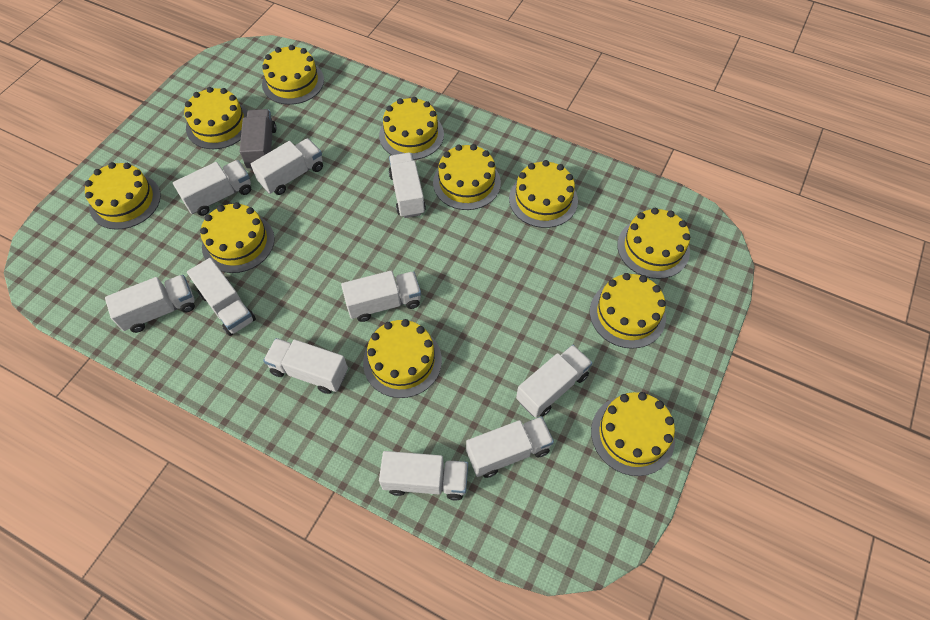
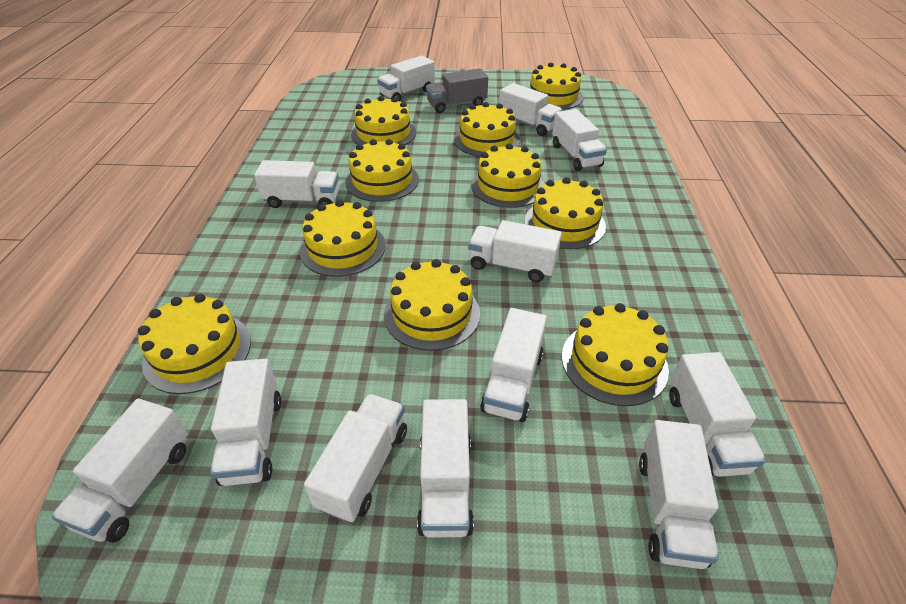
white truck: 10 -> 12
yellow cake: 11 -> 10

